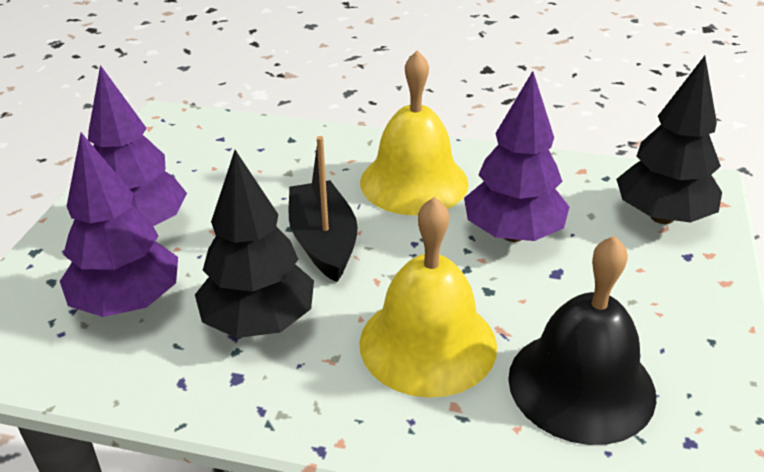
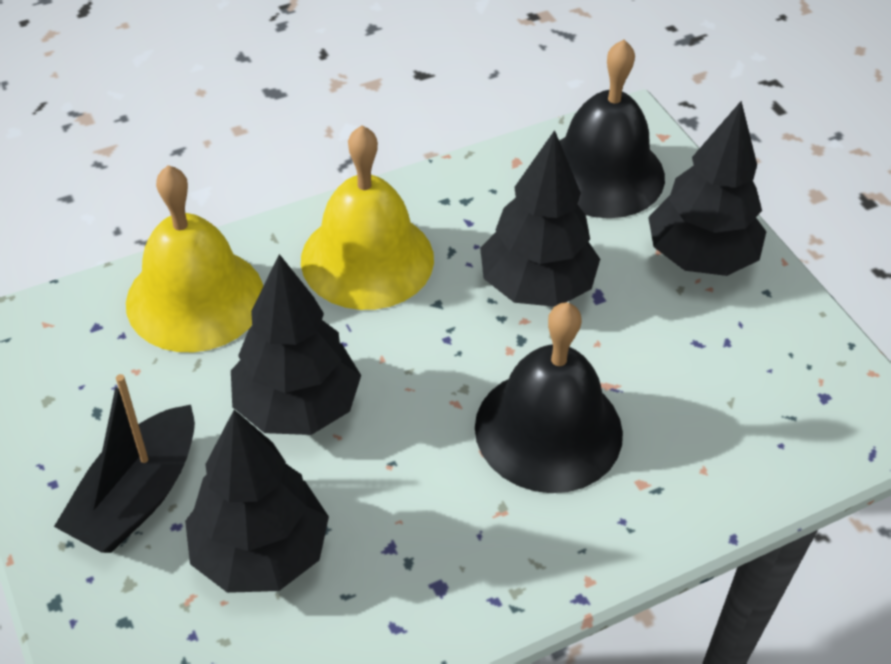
black bell: 1 -> 2
black tree: 2 -> 4
purple tree: 3 -> 0

